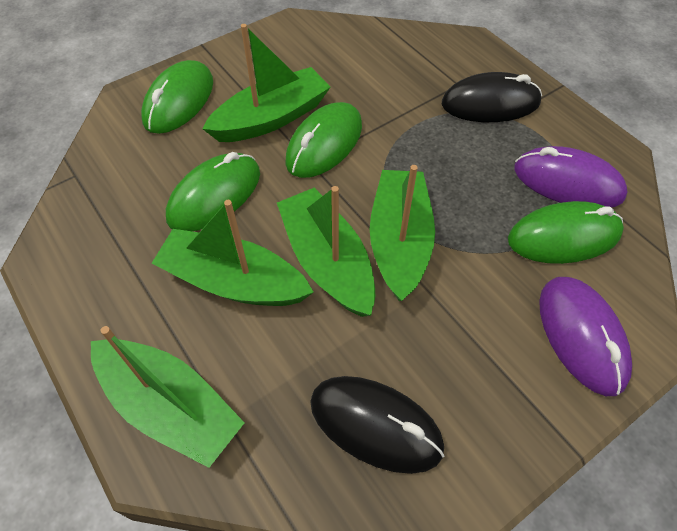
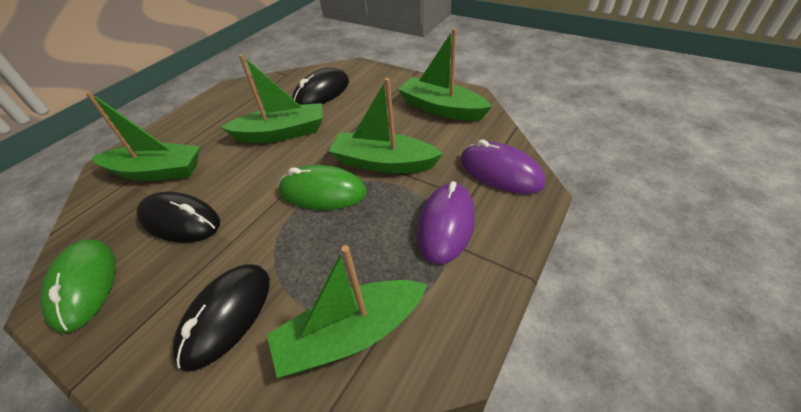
black mouse: 2 -> 3
green mouse: 4 -> 2

